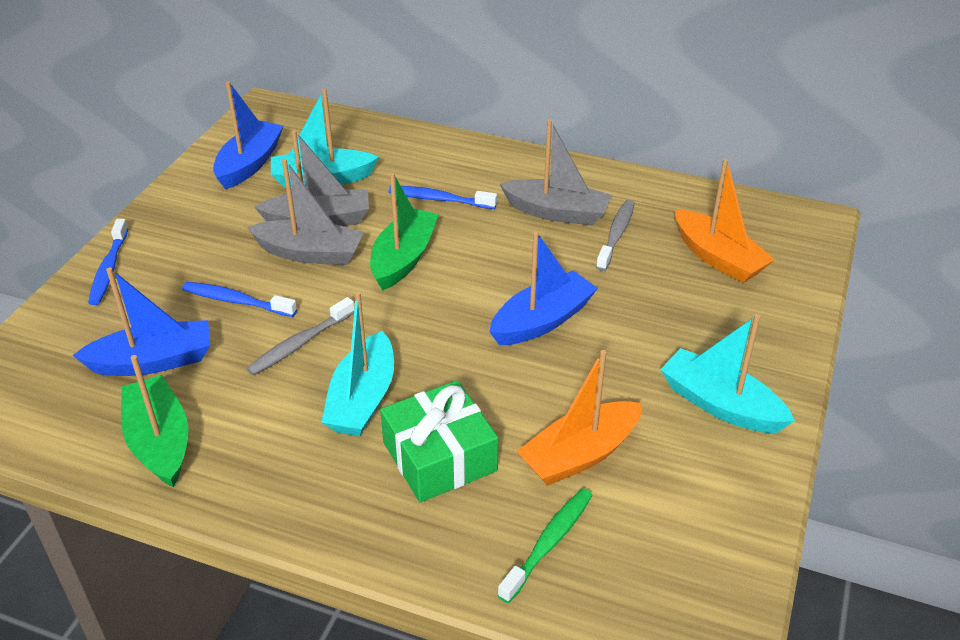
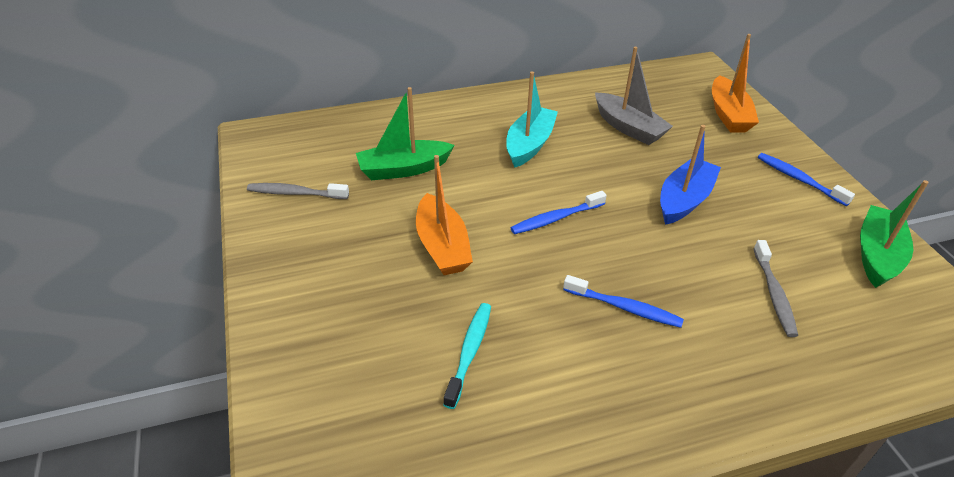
blue boat: 3 -> 1
green gift: 1 -> 0
green toothbrush: 1 -> 0
grey boat: 3 -> 1
turquoise boat: 3 -> 1
turquoise toothbrush: 0 -> 1

